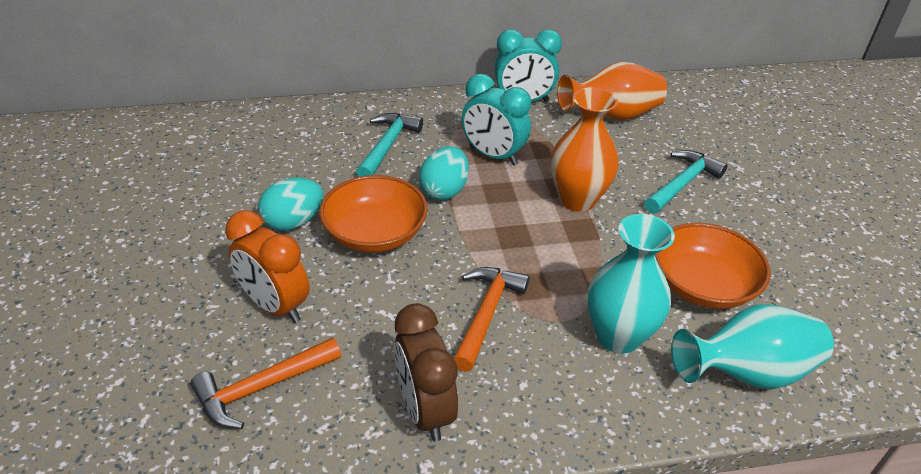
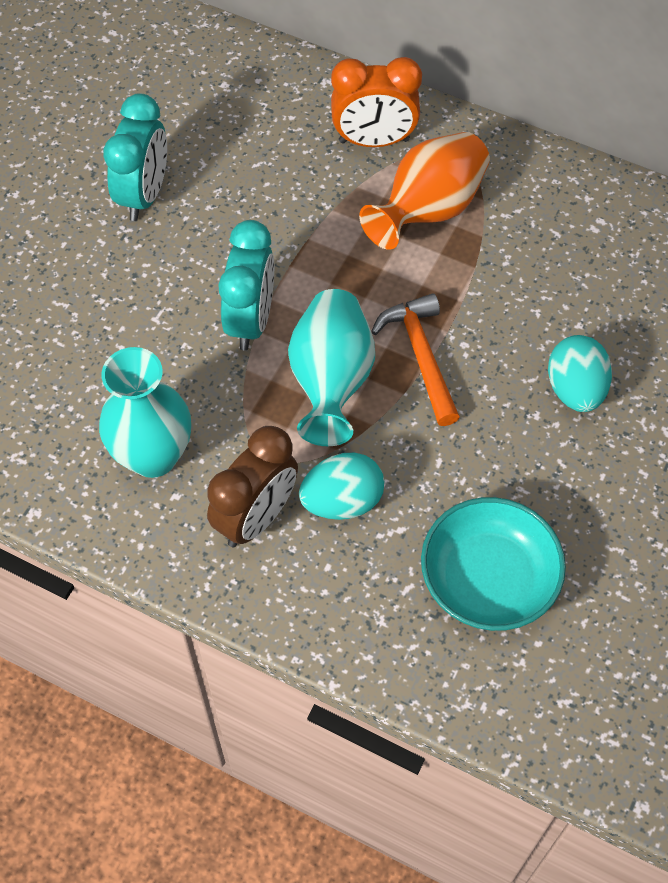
orange bowl: 2 -> 0
orange hammer: 2 -> 1
orange vase: 2 -> 1
turquoise bowl: 0 -> 1
turquoise hammer: 2 -> 0

